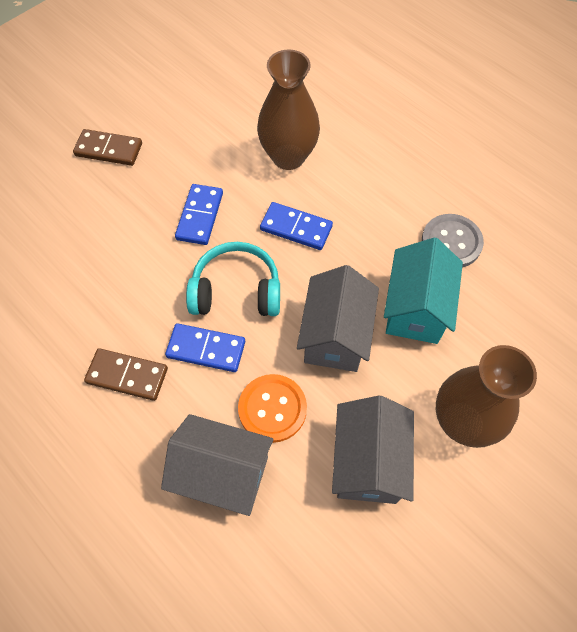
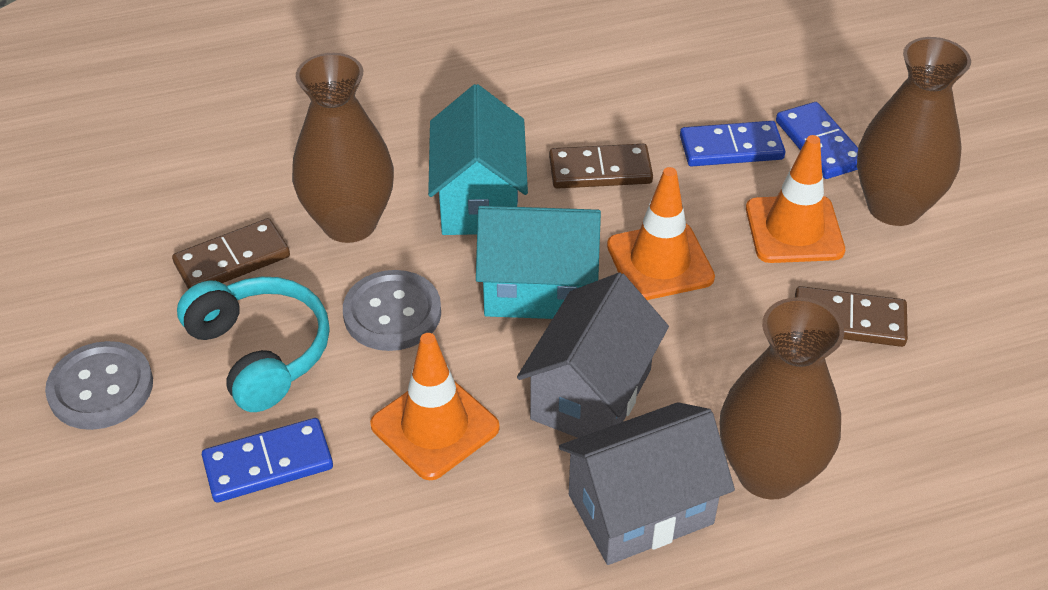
brown domino: 2 -> 3
brown vase: 2 -> 3
grey button: 1 -> 2
grey house: 3 -> 2
orange button: 1 -> 0
orange traffic cone: 0 -> 3
turquoise house: 1 -> 2

